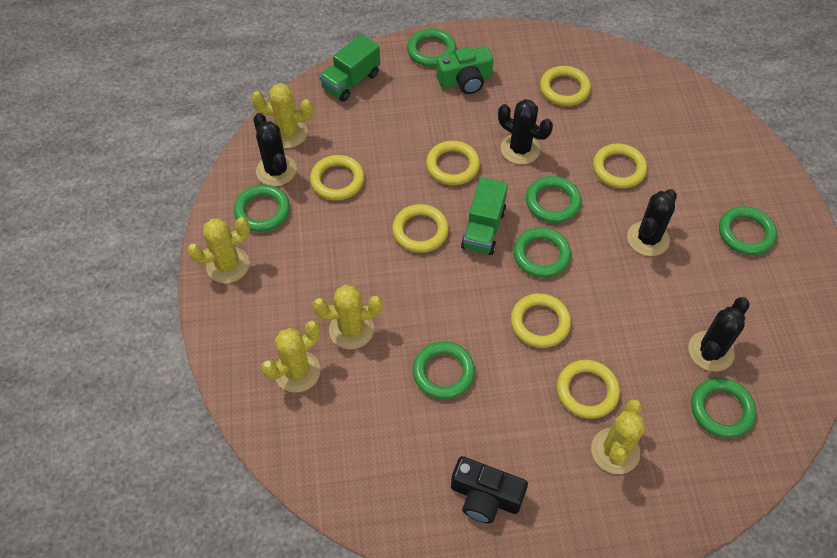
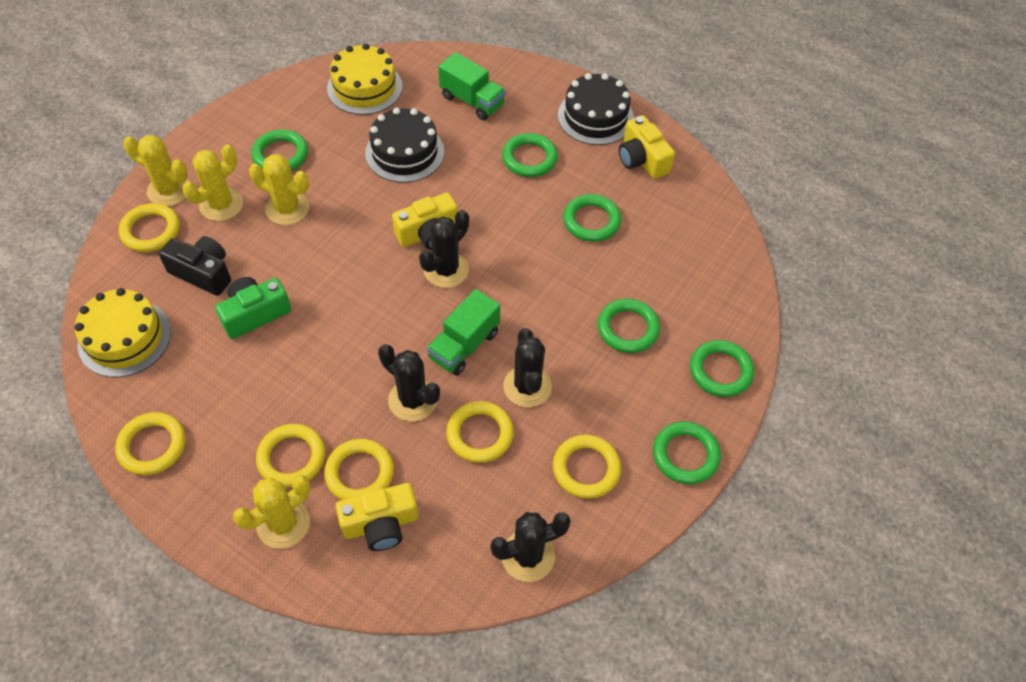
black cake: 0 -> 2
green ring: 7 -> 6
yellow cactus: 5 -> 4
yellow cake: 0 -> 2
yellow camera: 0 -> 3
yellow ring: 7 -> 6

